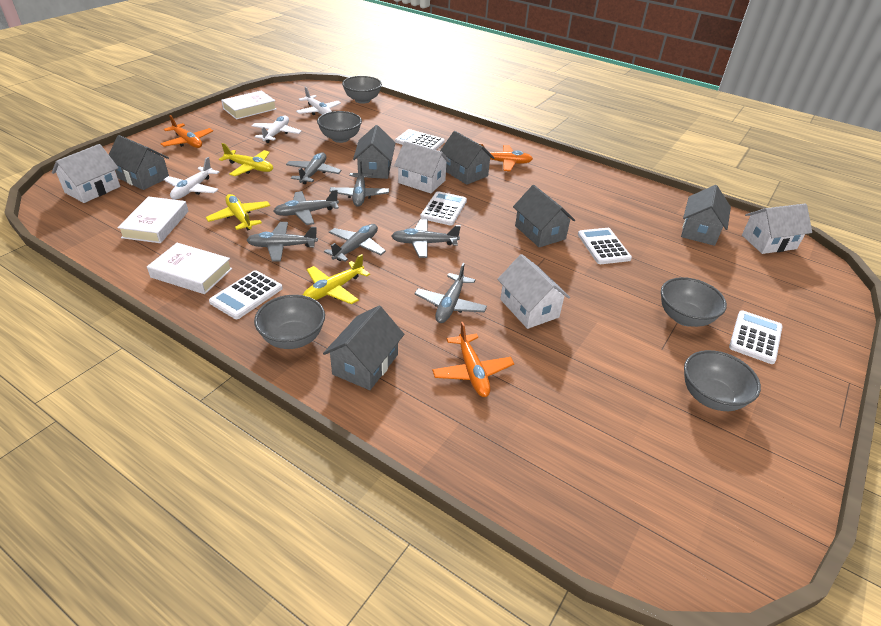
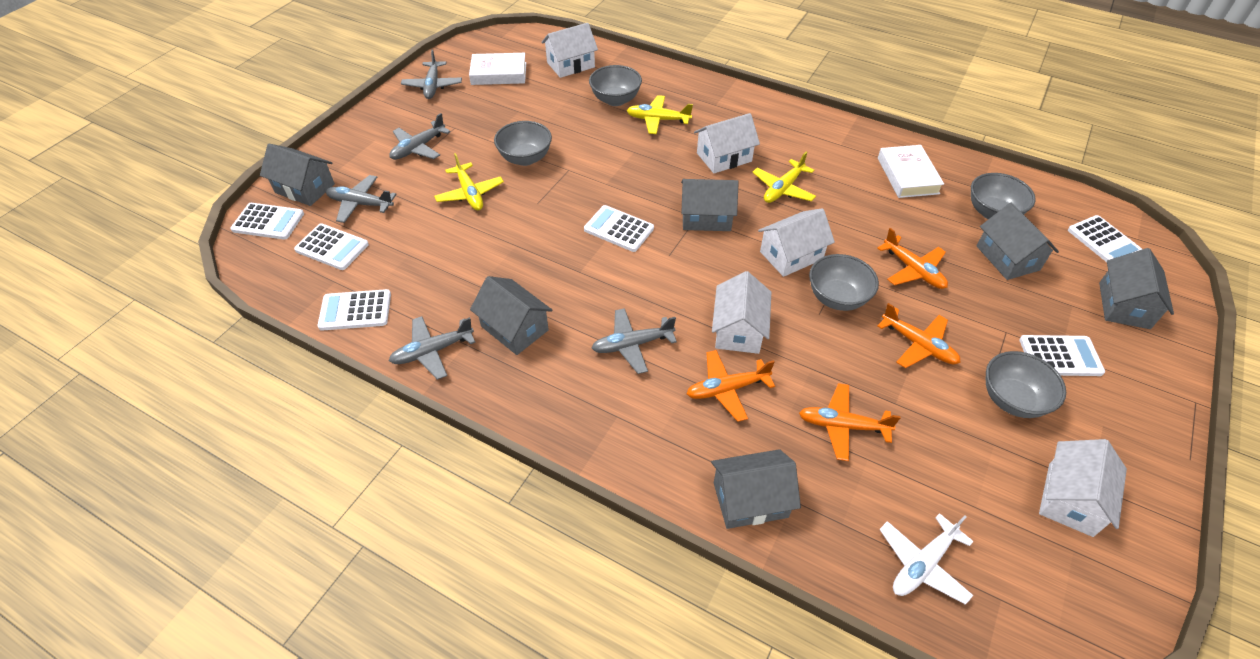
grey plane: 7 -> 5
orange plane: 3 -> 4
white book: 3 -> 2
white calculator: 5 -> 6
white house: 4 -> 5
white plane: 3 -> 1

